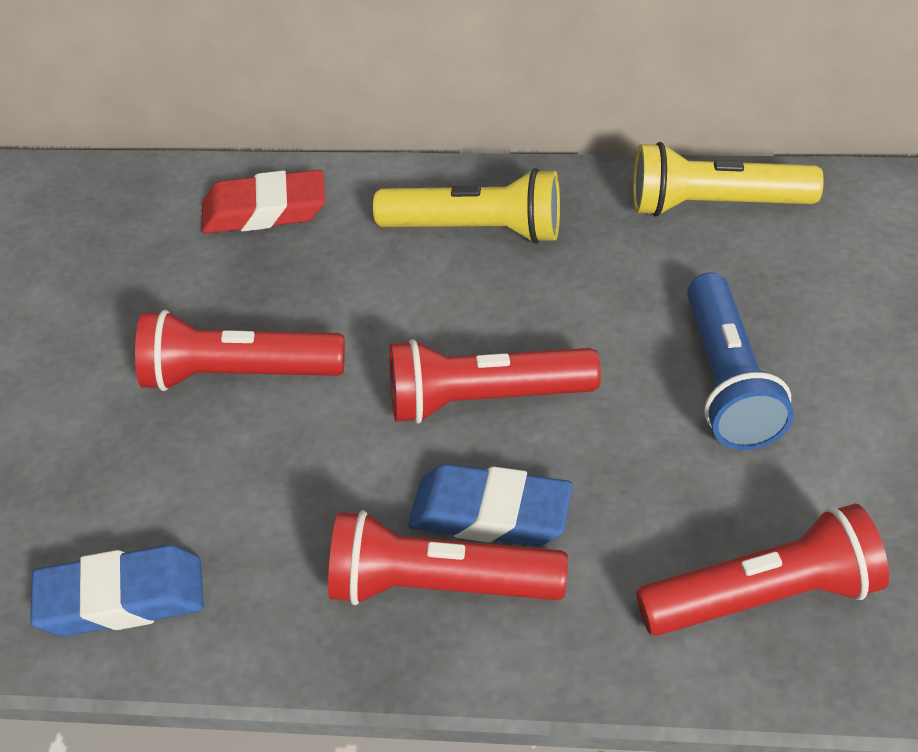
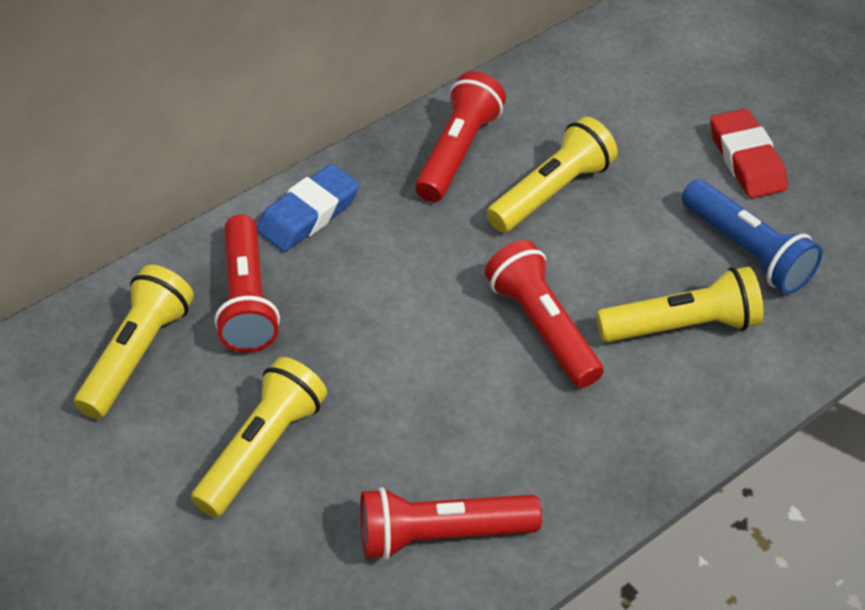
blue eraser: 2 -> 1
yellow flashlight: 2 -> 4

